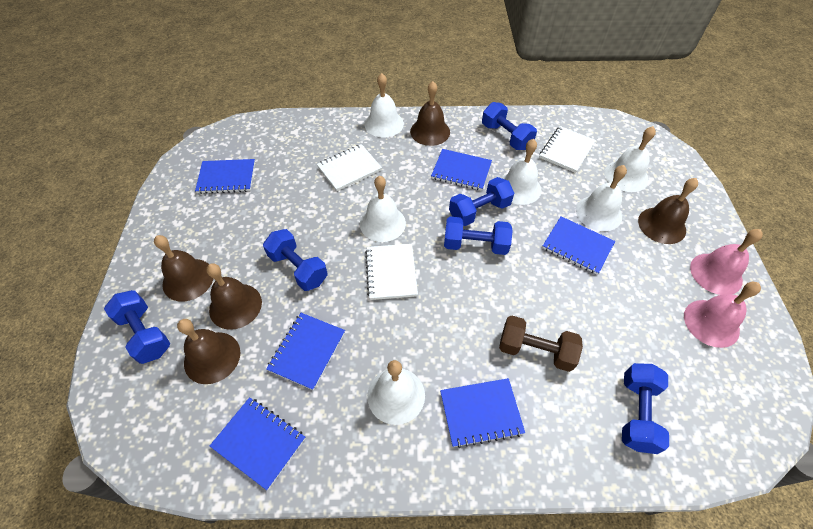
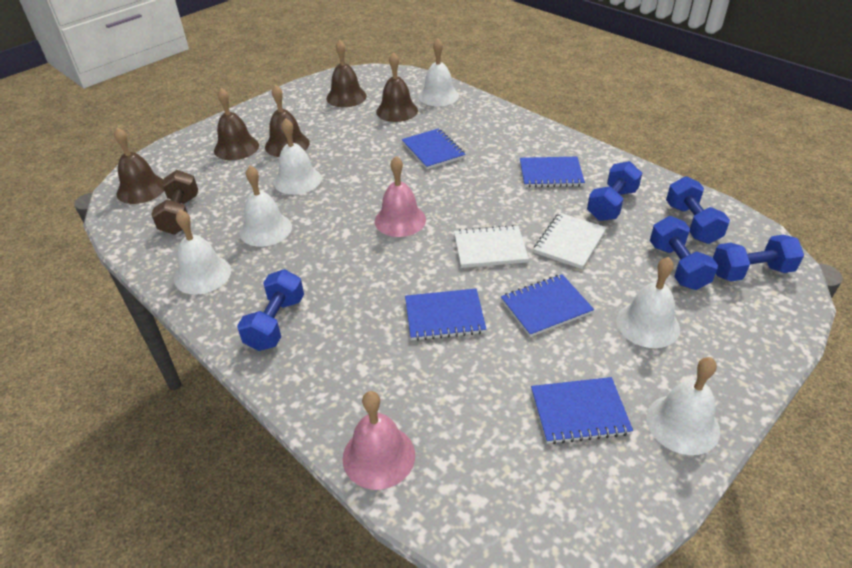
blue dumbbell: 6 -> 5
blue notebook: 6 -> 5
white notebook: 3 -> 2

